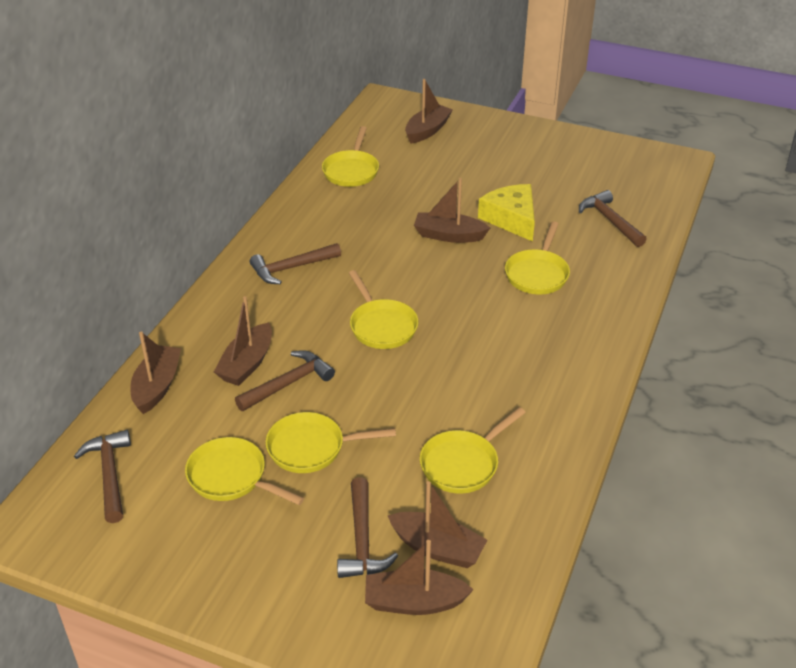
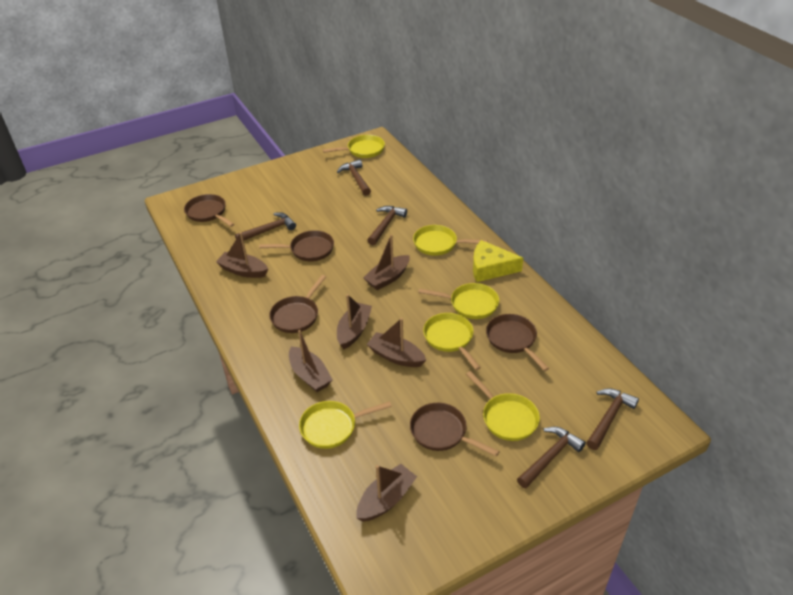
brown pan: 0 -> 5

